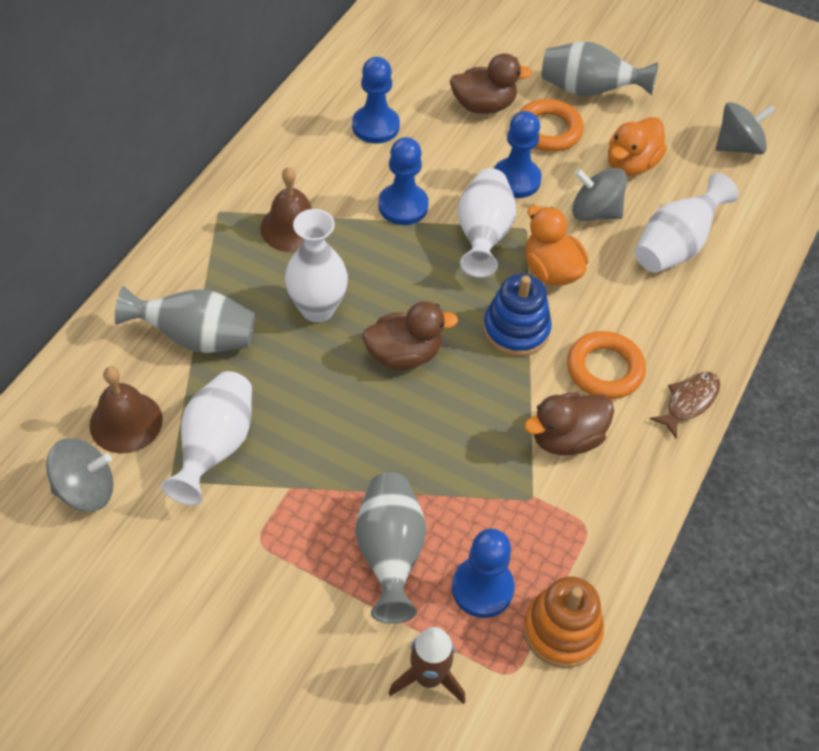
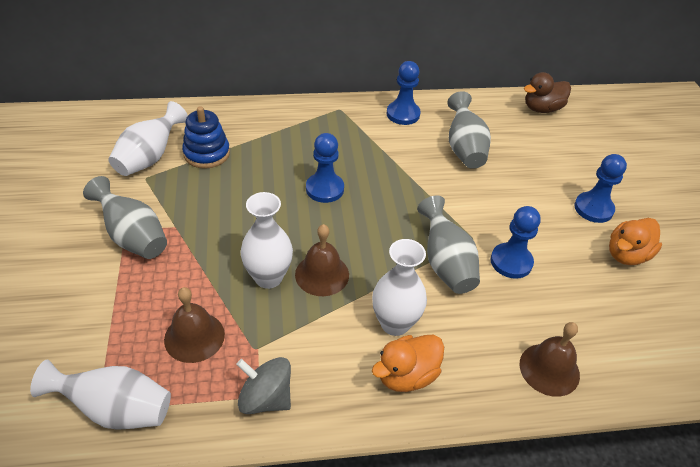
brown bell: 2 -> 3
brown duck: 3 -> 1
brown fish: 1 -> 0
brown rocket: 1 -> 0
grey spinning top: 3 -> 1
orange ring: 2 -> 0
orange stacking toy: 1 -> 0

